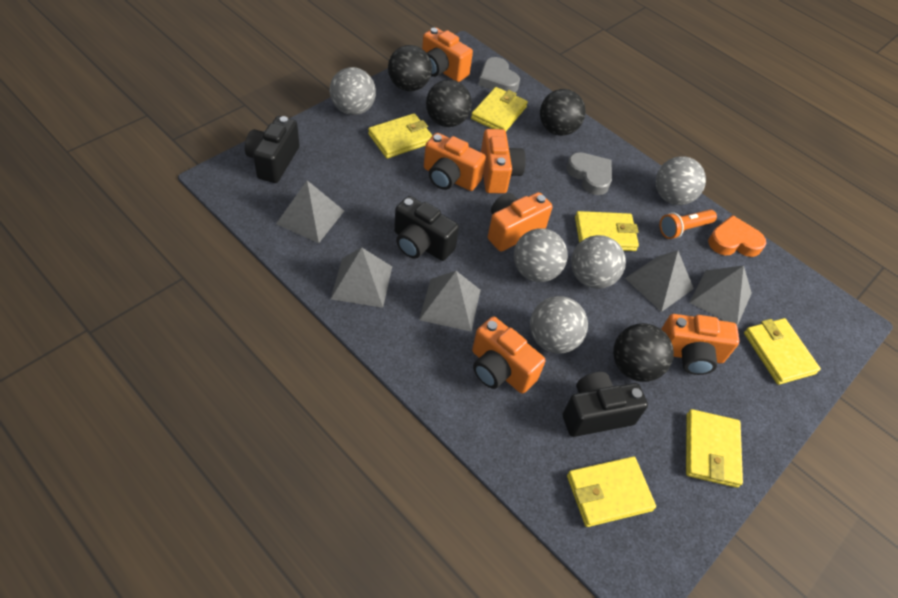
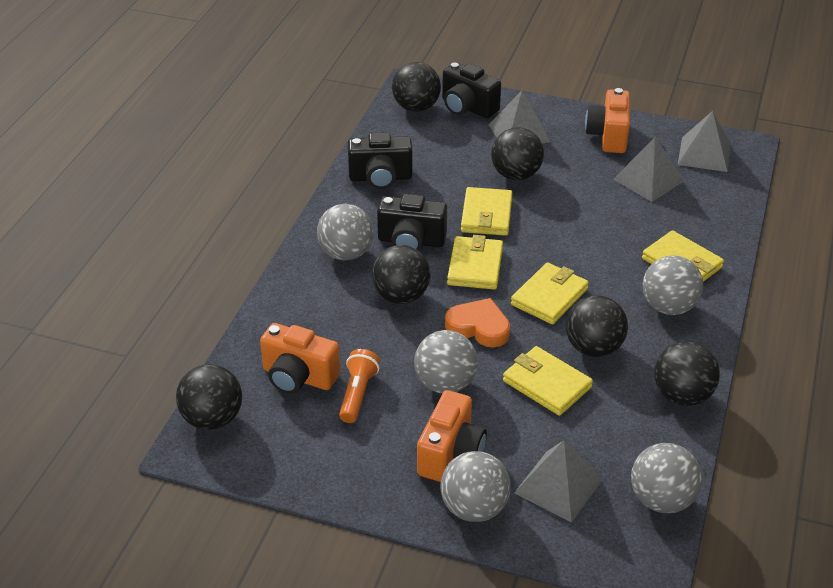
black ball: 4 -> 6
grey heart: 2 -> 0
grey pyramid: 5 -> 4
orange camera: 6 -> 3
yellow wallet: 6 -> 5

